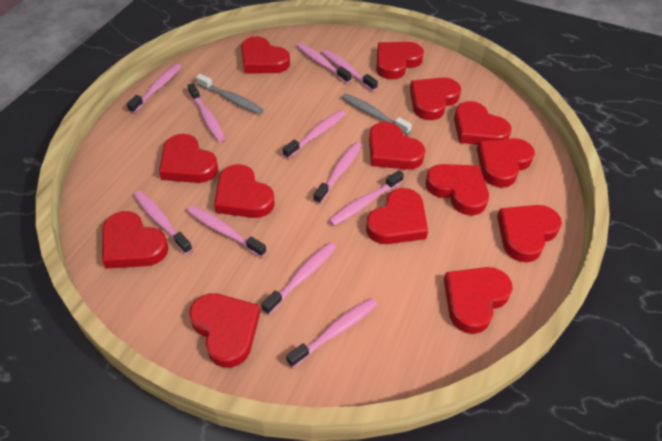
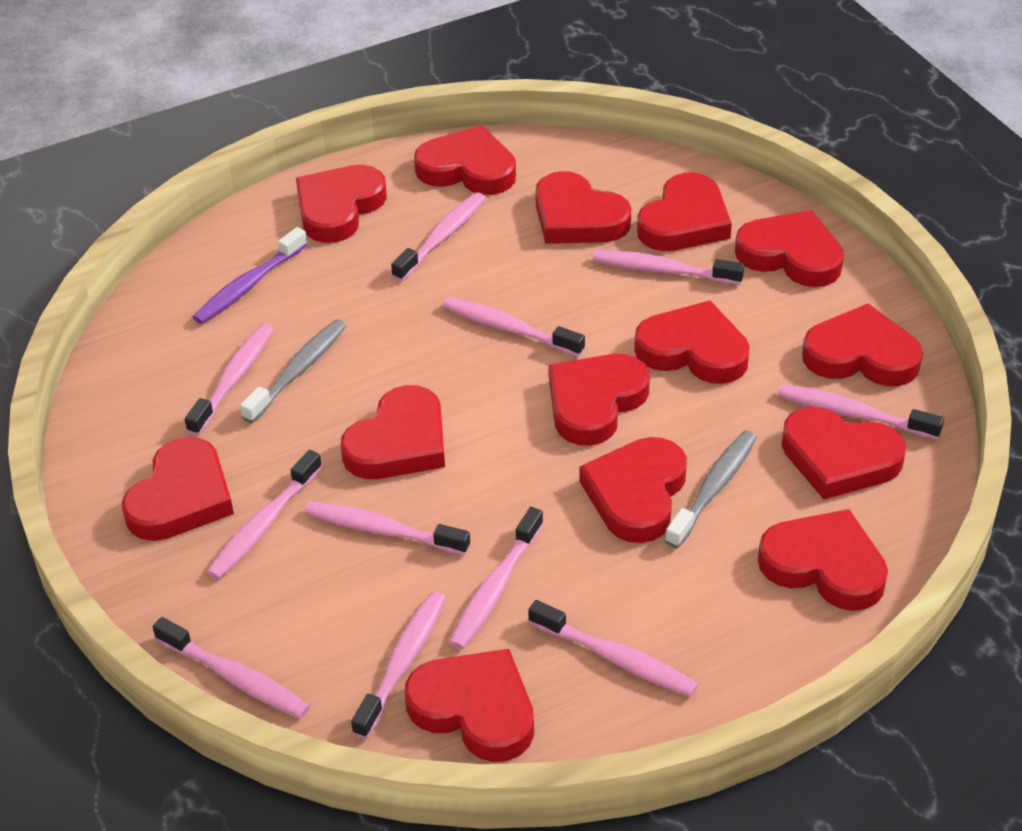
purple toothbrush: 0 -> 1

